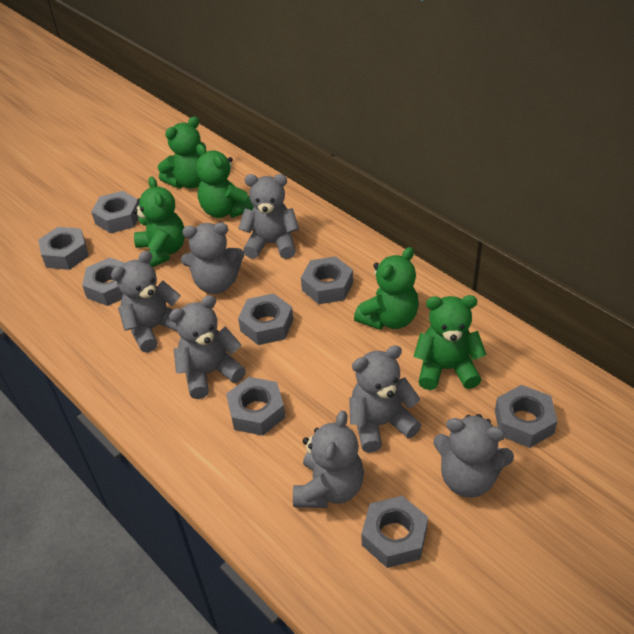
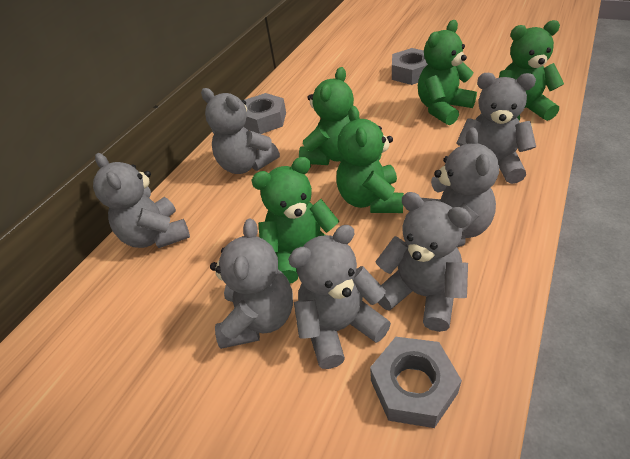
grey nut: 8 -> 3

